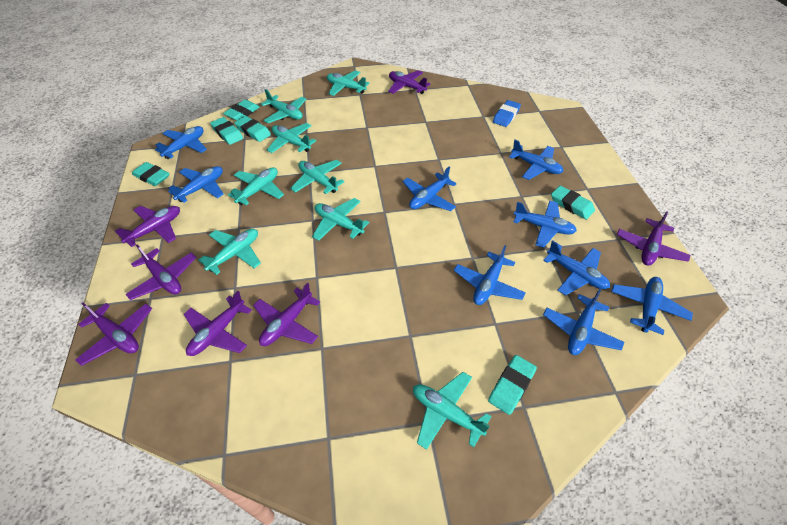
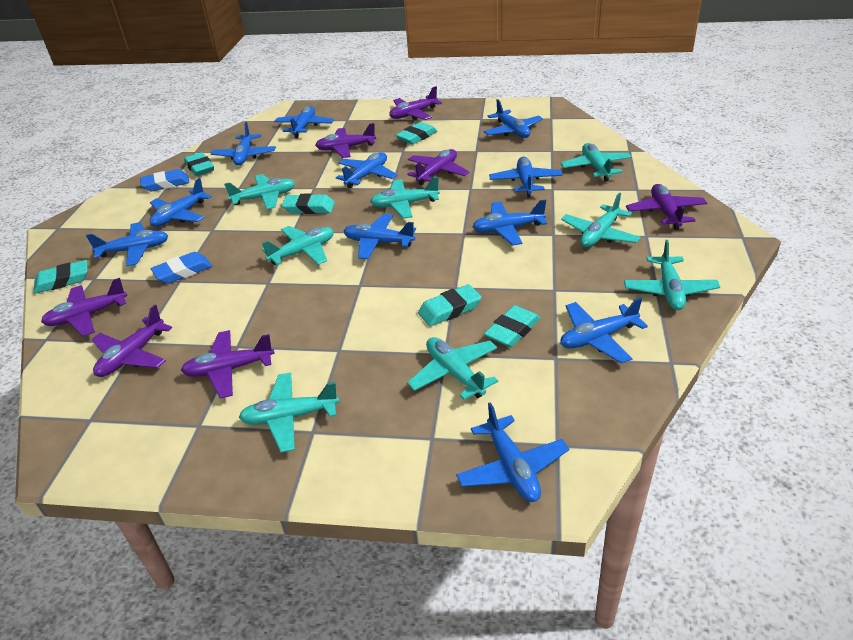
blue eraser: 1 -> 2
blue plane: 9 -> 11

